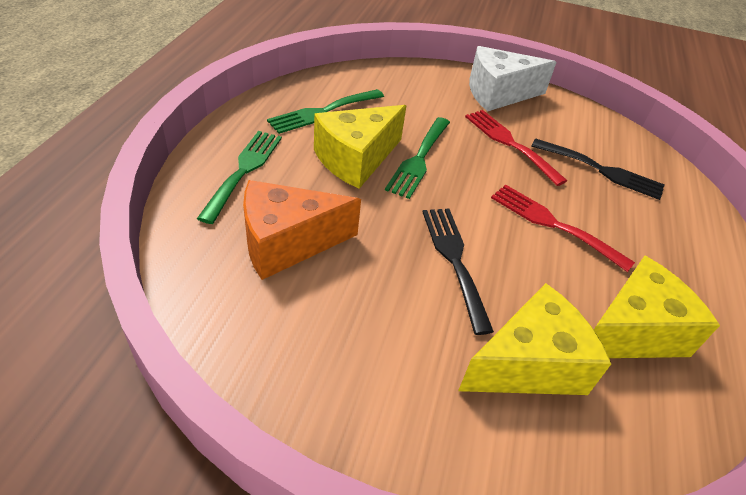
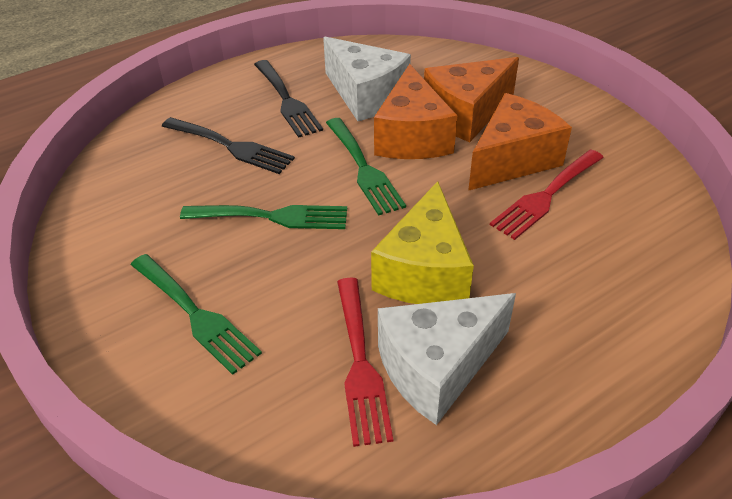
orange cheese: 1 -> 3
white cheese: 1 -> 2
yellow cheese: 3 -> 1

